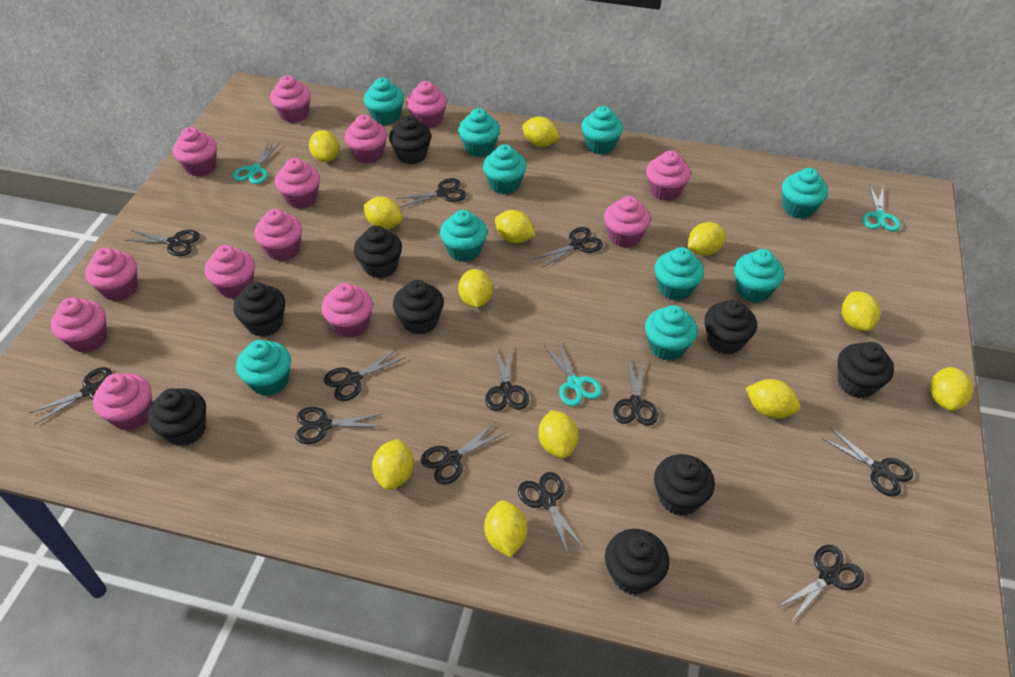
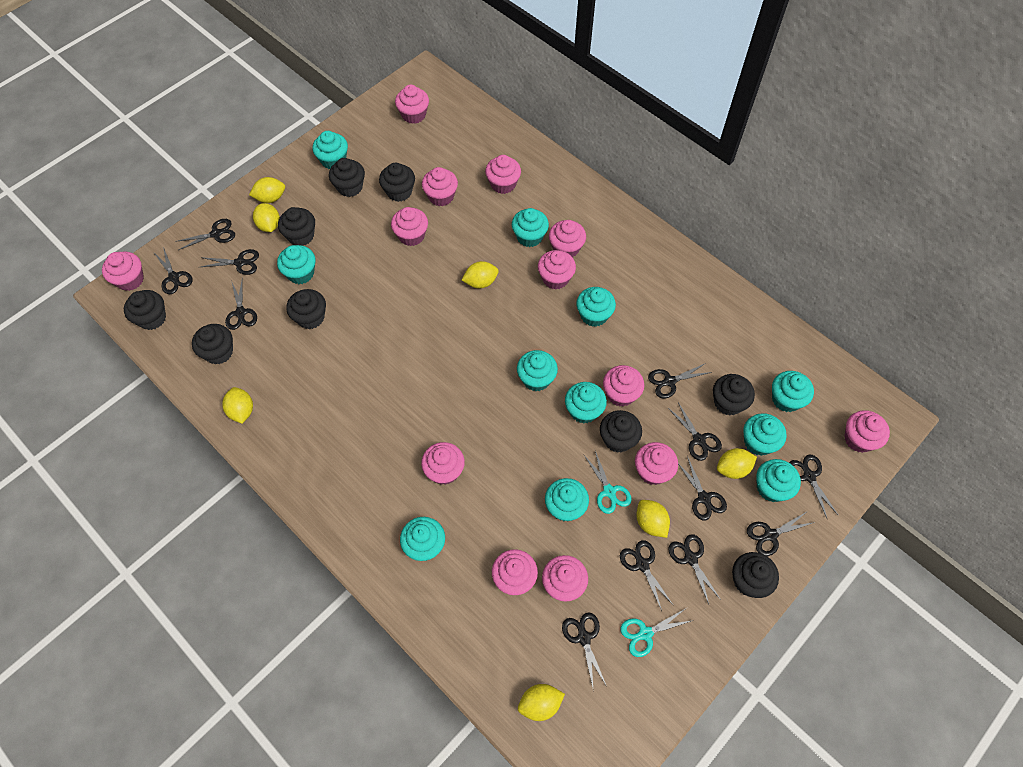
turquoise cupcake: 10 -> 11
turquoise scissors: 3 -> 2
yellow lemon: 12 -> 7

